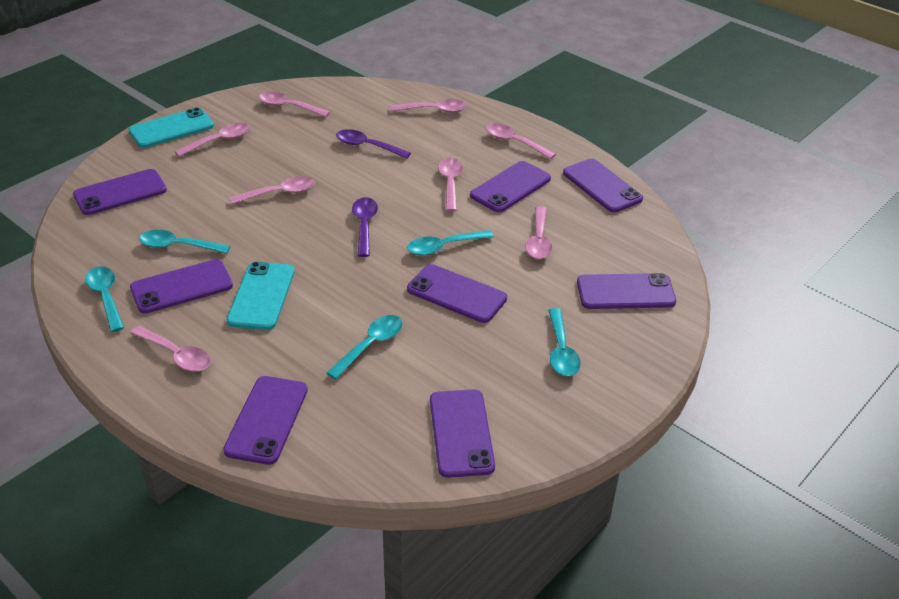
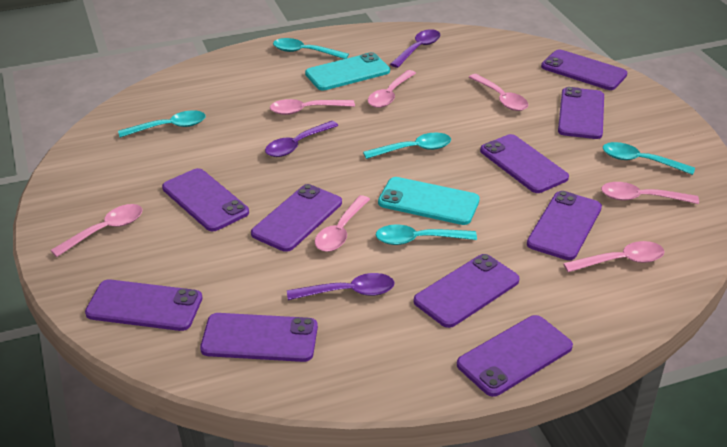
pink spoon: 8 -> 7
purple phone: 8 -> 10
purple spoon: 2 -> 3

